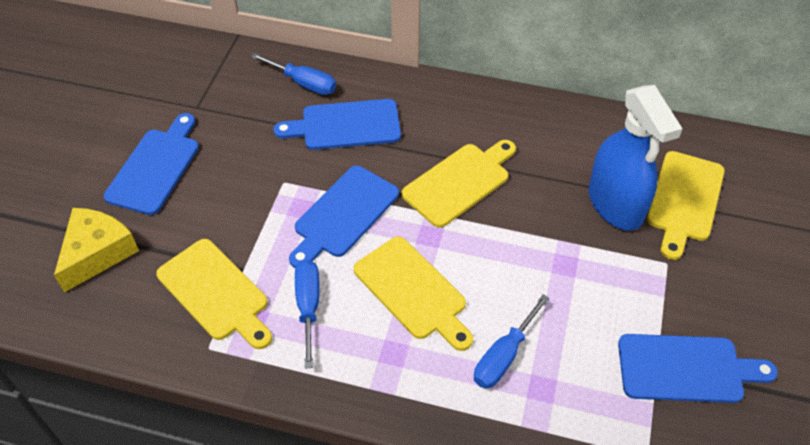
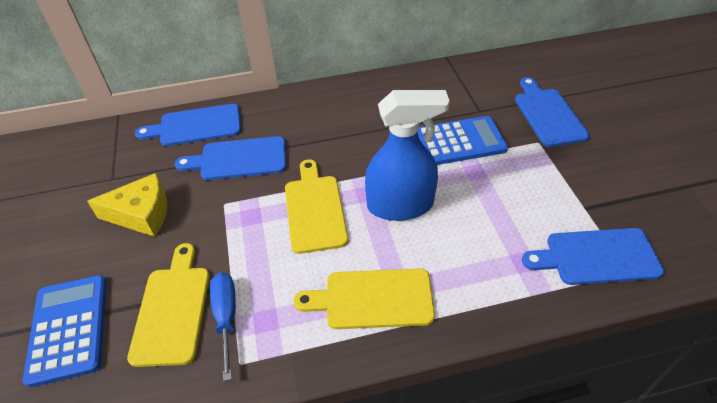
blue calculator: 0 -> 2
blue screwdriver: 3 -> 1
yellow cutting board: 4 -> 3

